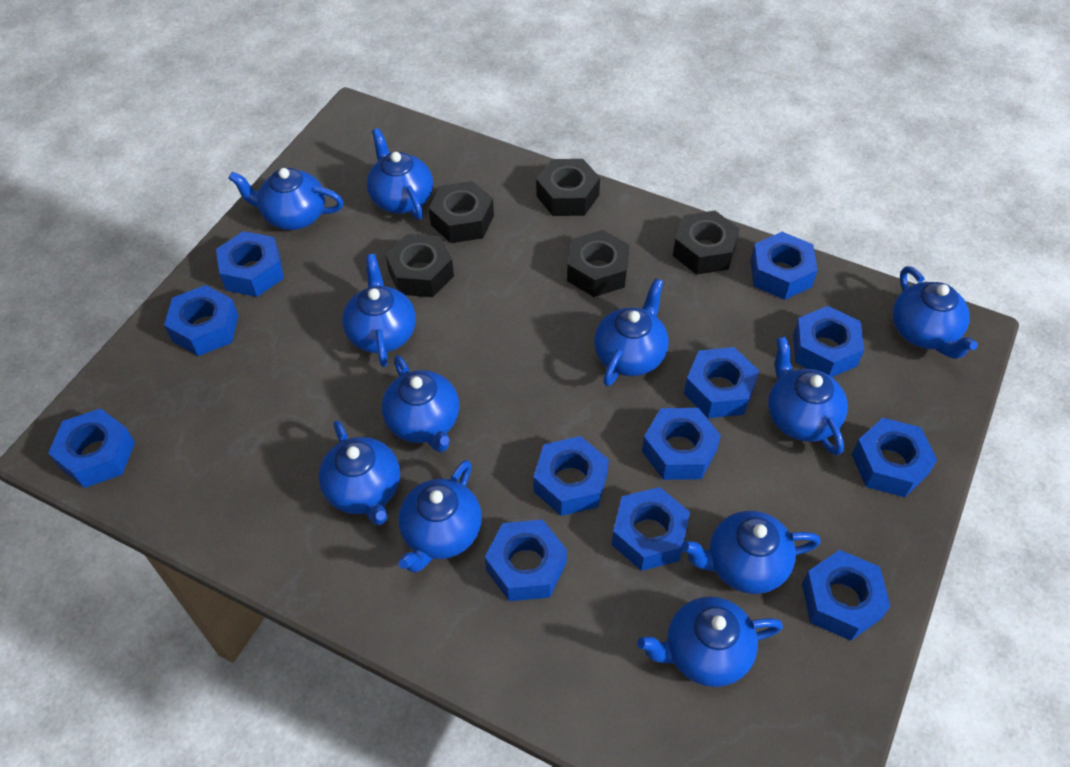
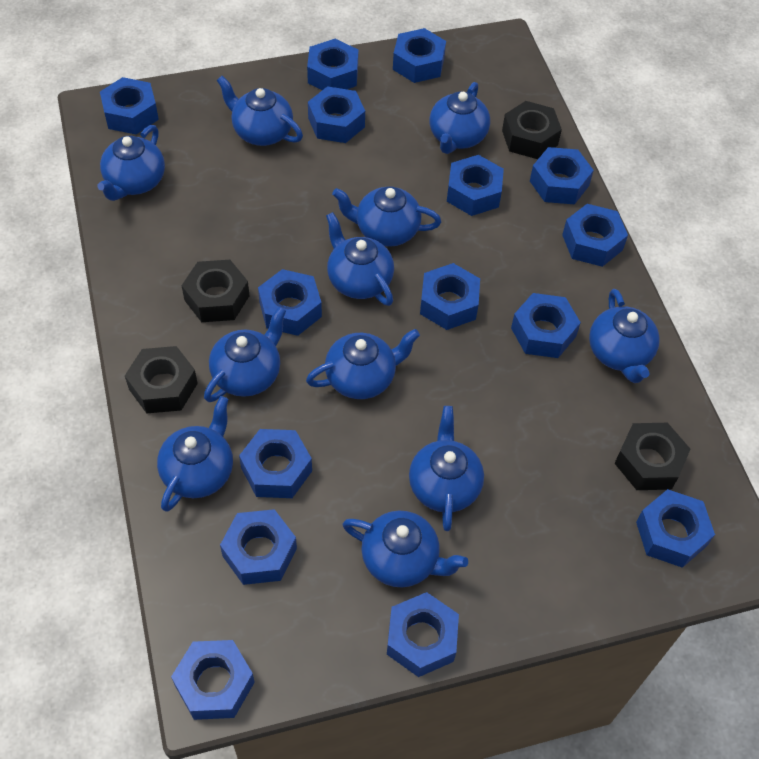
black nut: 5 -> 4
blue nut: 12 -> 15

